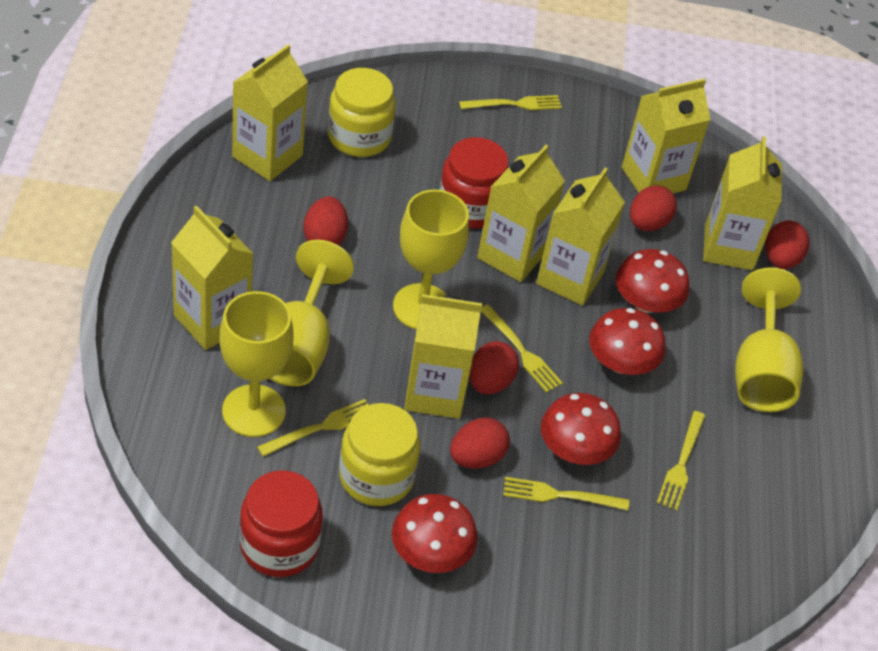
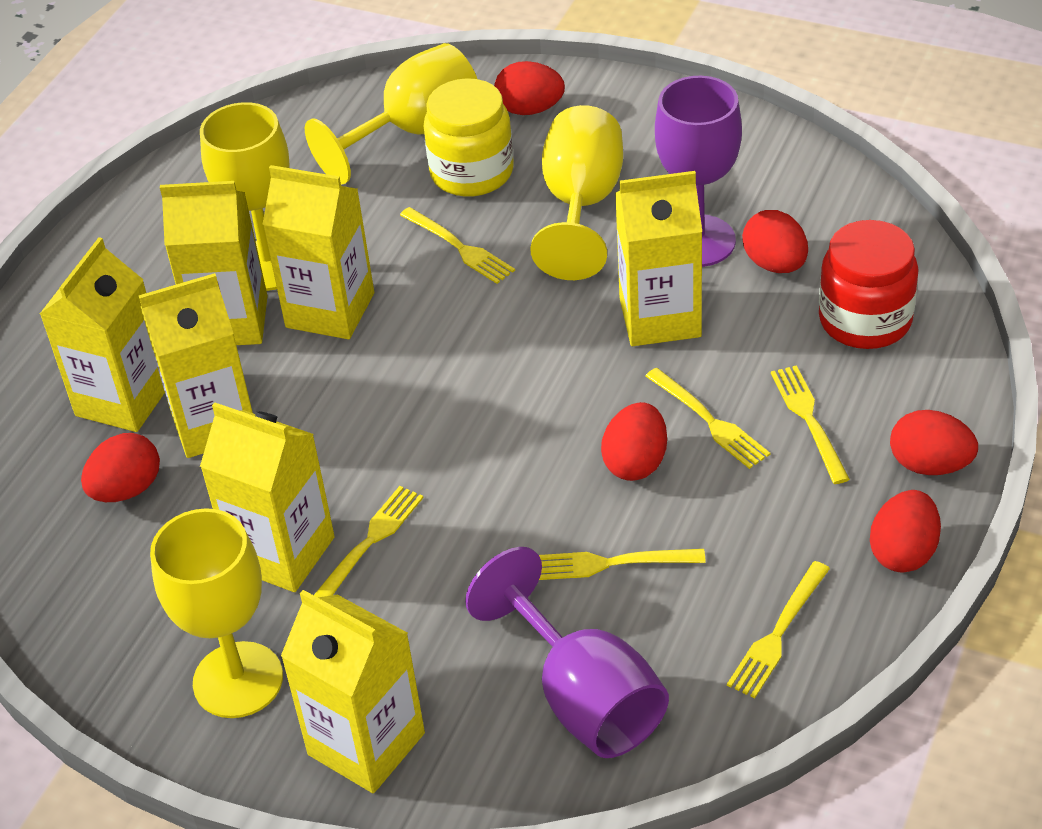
purple goblet: 0 -> 2
red egg: 5 -> 6
red jar: 2 -> 1
red mushroom: 4 -> 0
yellow fork: 5 -> 6
yellow jar: 2 -> 1

